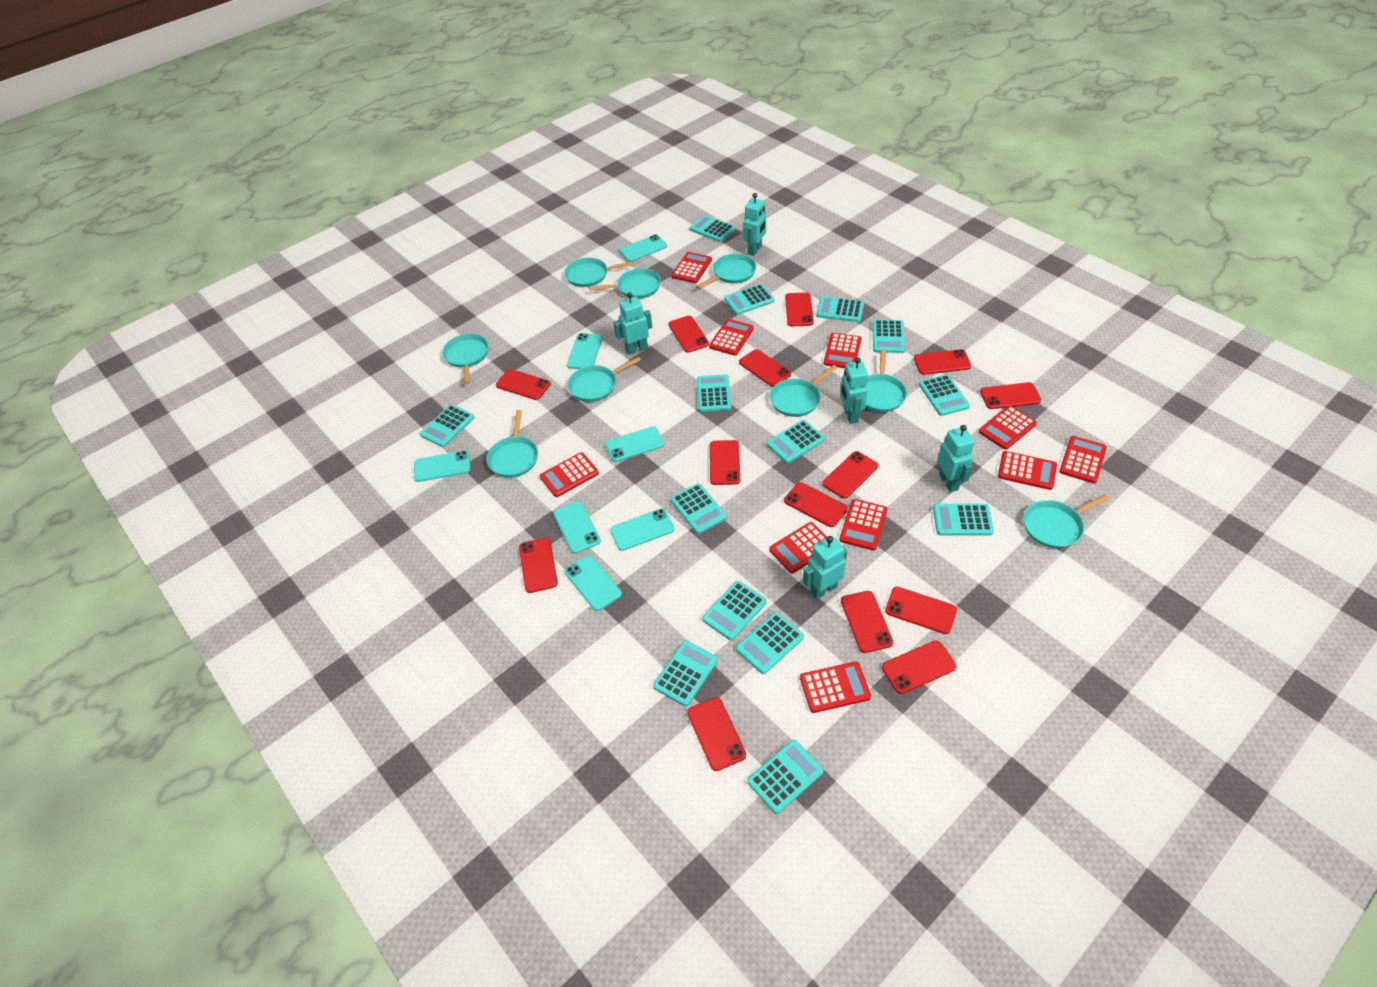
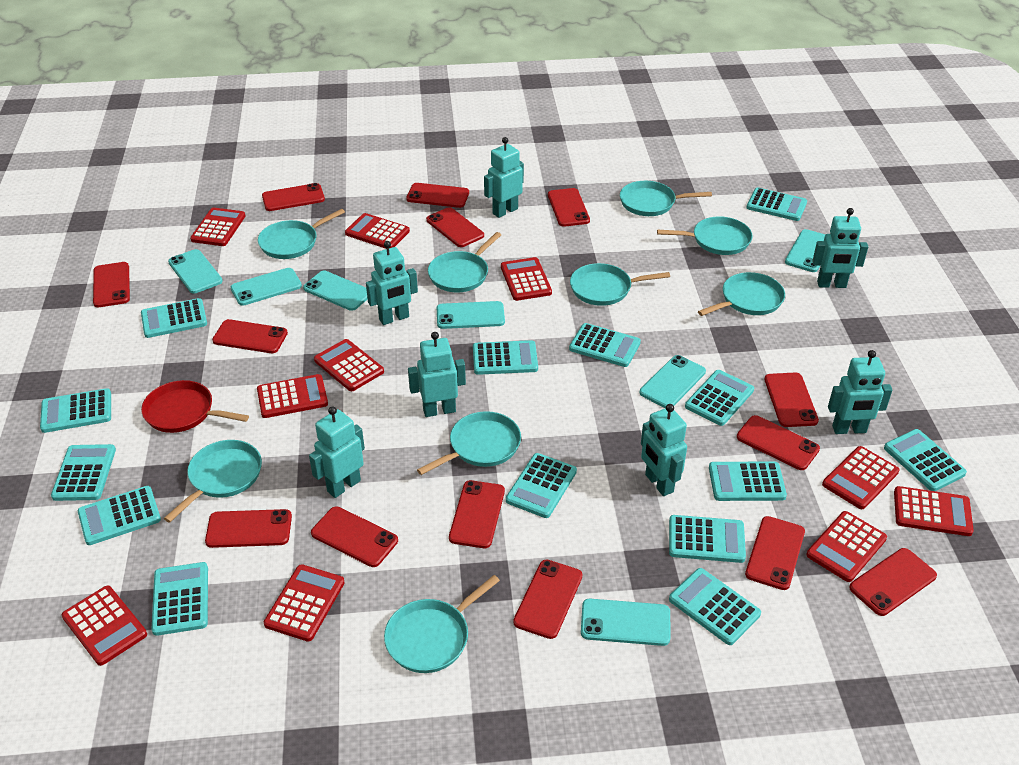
red pan: 0 -> 1
turquoise robot: 5 -> 7

